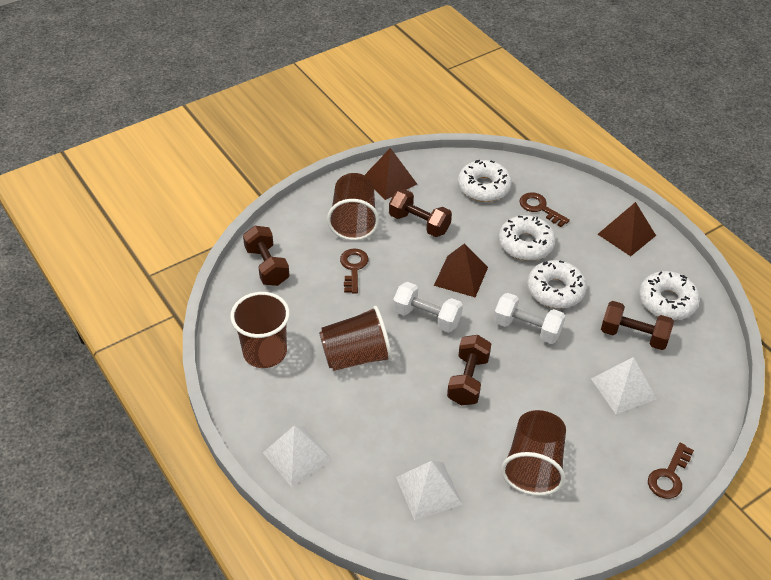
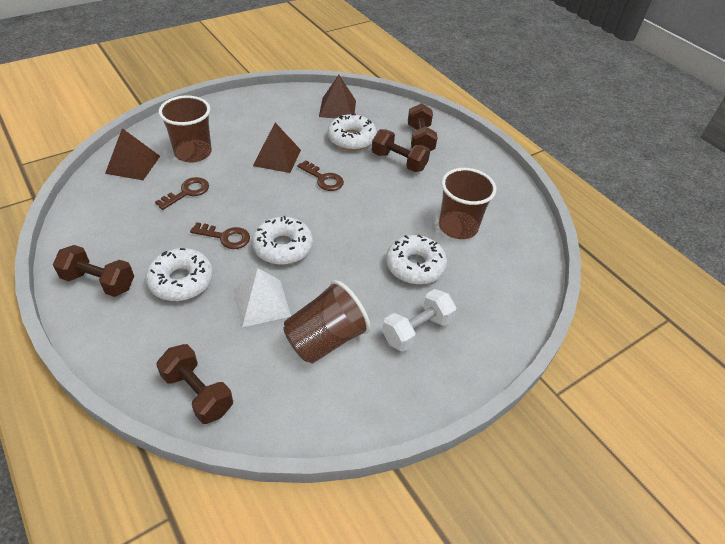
brown cup: 4 -> 3
white dumbbell: 2 -> 1
white pyramid: 3 -> 1

